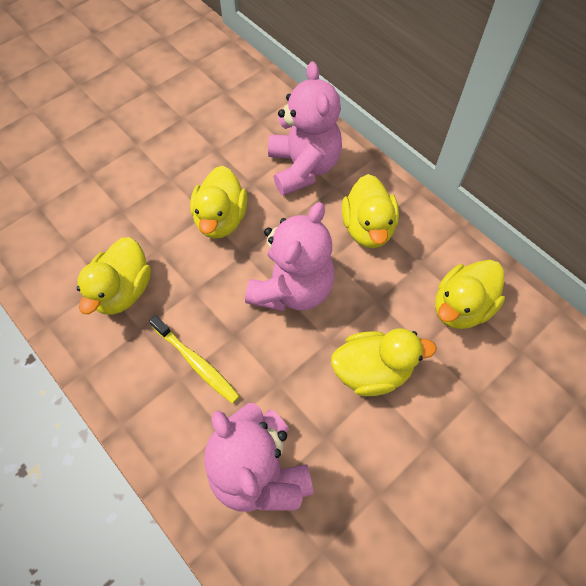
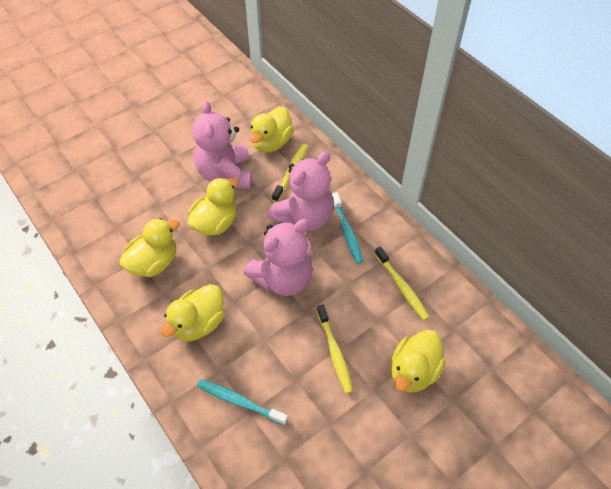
turquoise toothbrush: 0 -> 2
yellow toothbrush: 1 -> 3

